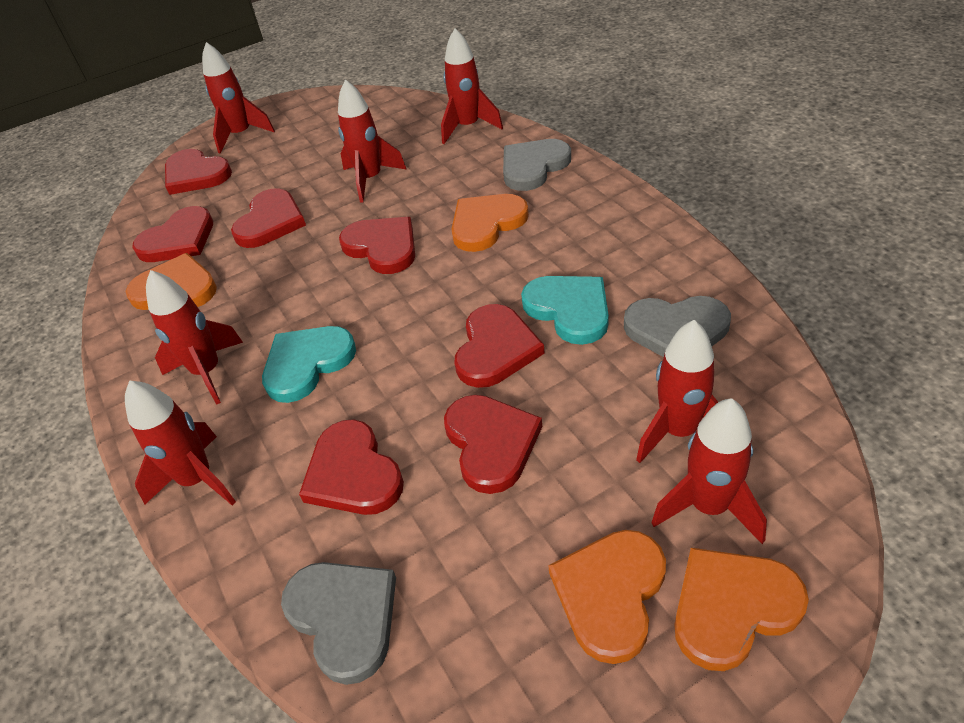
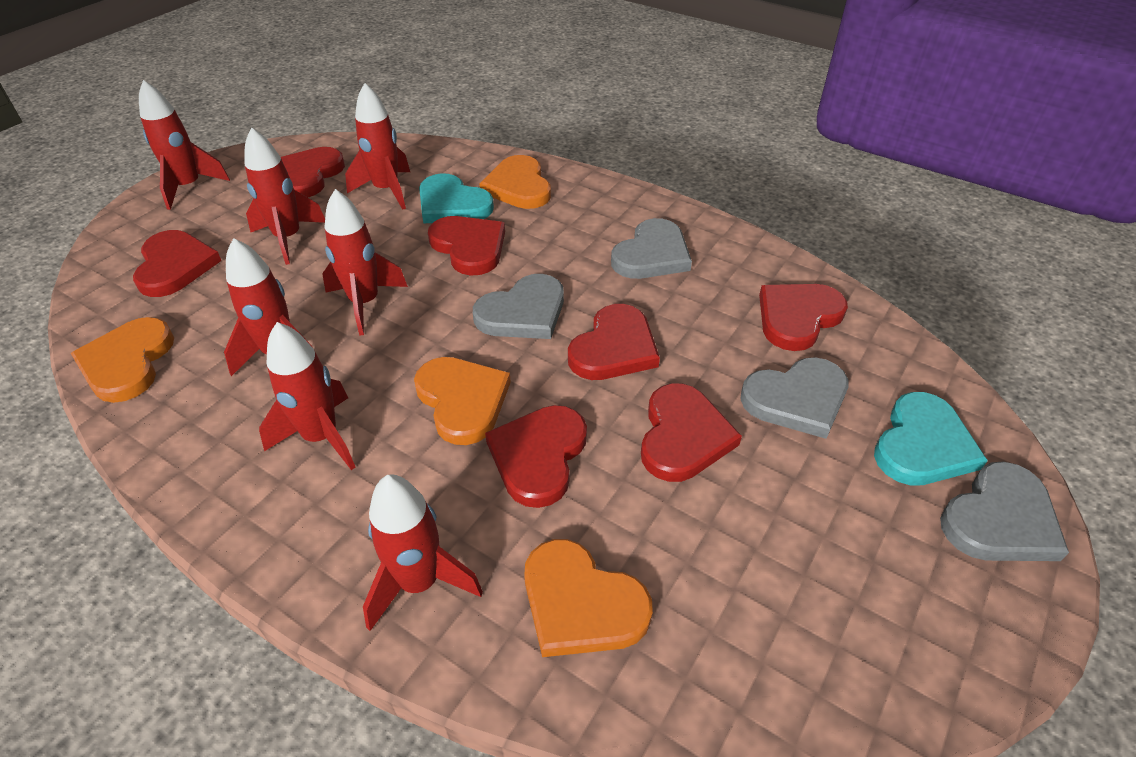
grey heart: 3 -> 4

